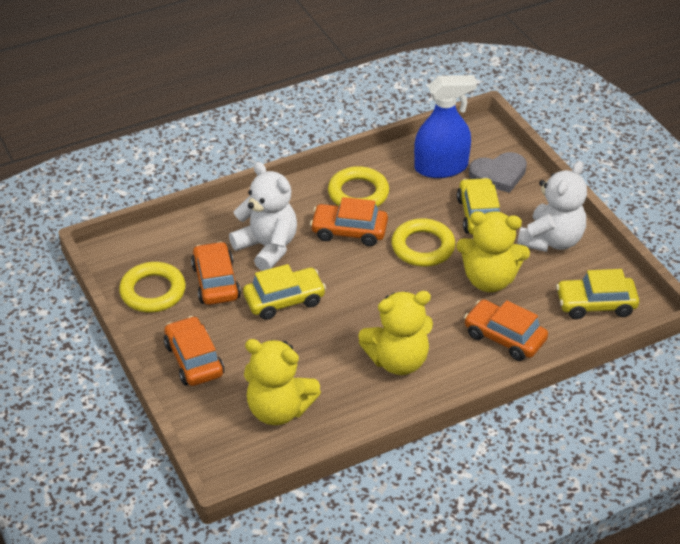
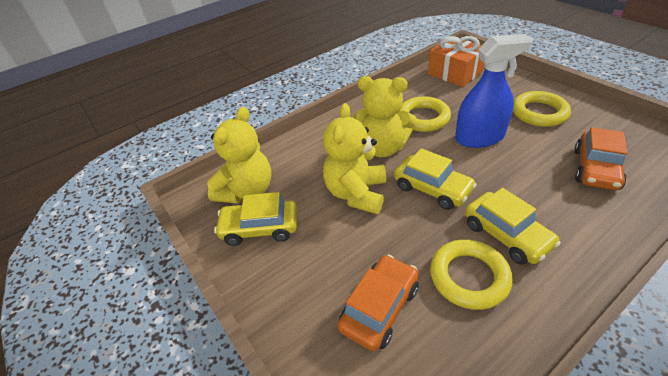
grey heart: 1 -> 0
orange car: 4 -> 2
orange gift: 0 -> 1
white teddy bear: 2 -> 0

